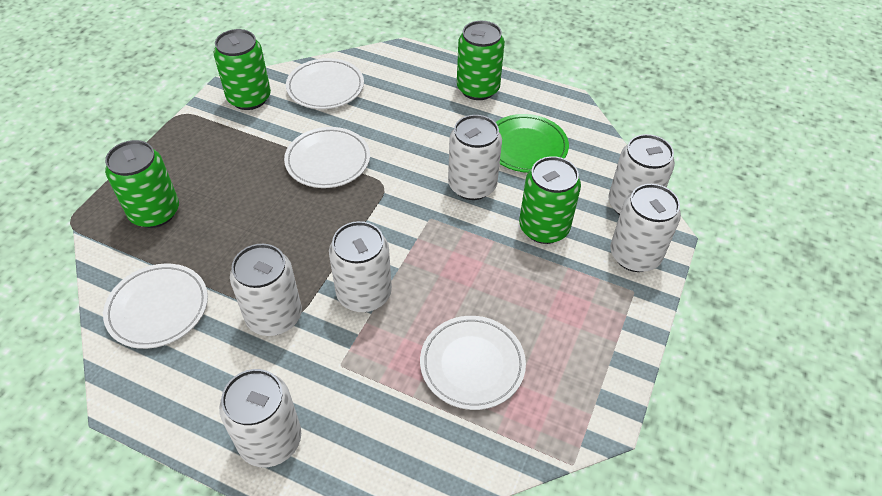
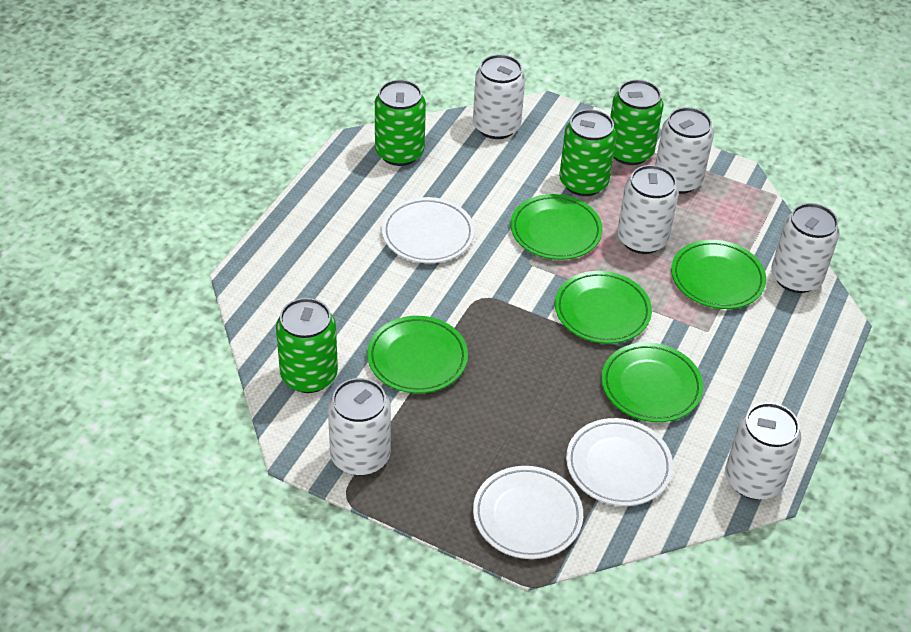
green plate: 1 -> 5
white plate: 4 -> 3

